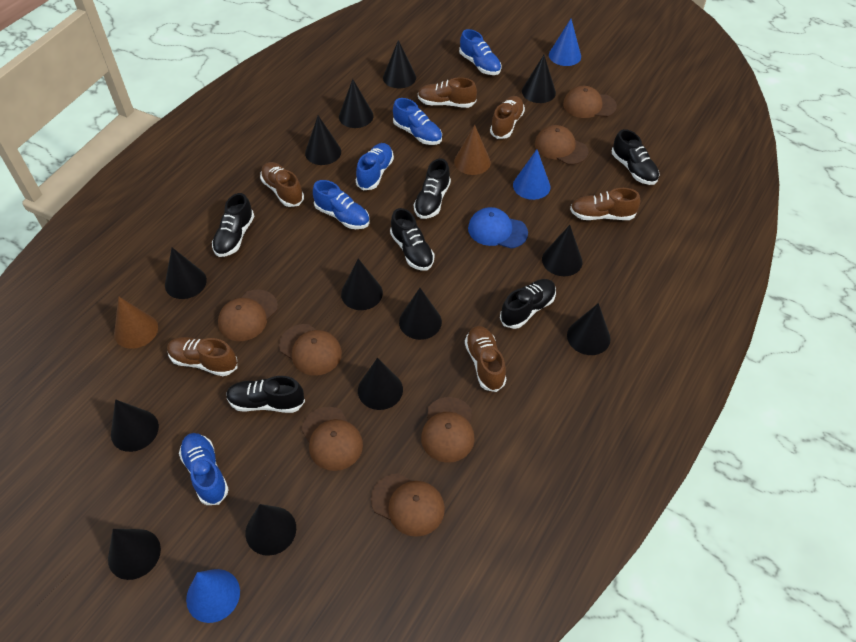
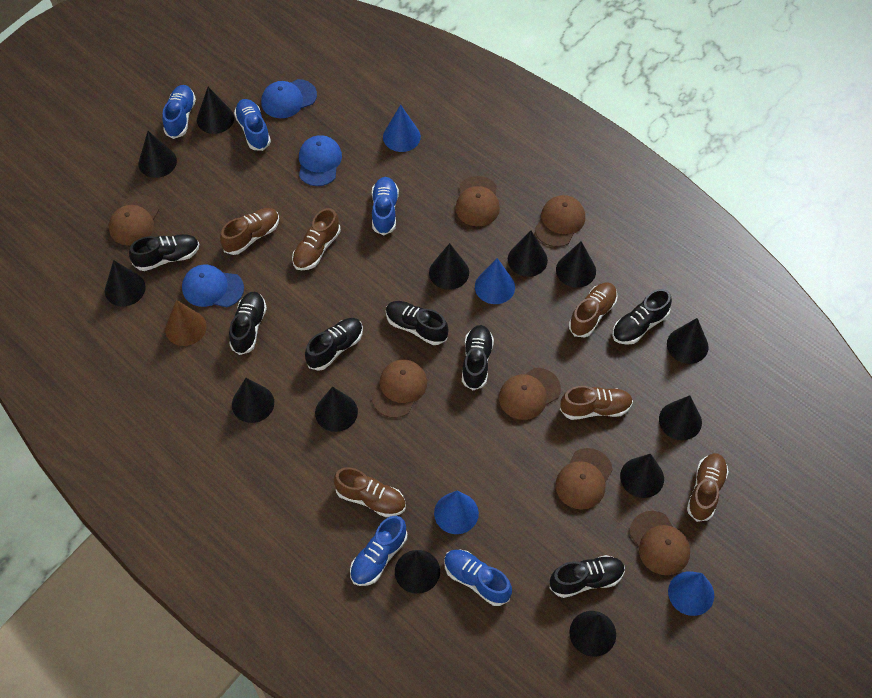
black shoe: 6 -> 7
blue cap: 1 -> 3
blue cone: 3 -> 4
brown cone: 2 -> 1

